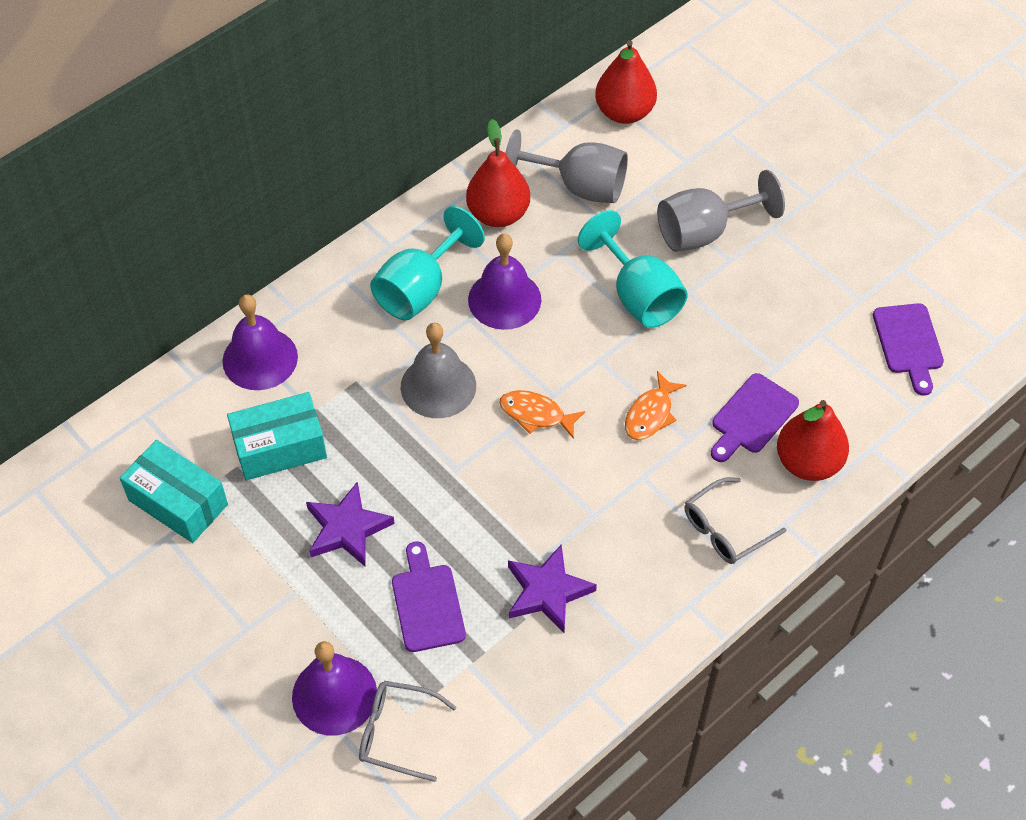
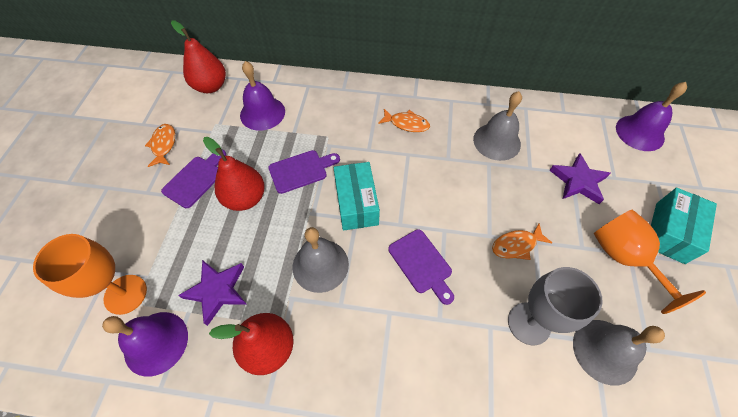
grey bell: 1 -> 3
grey glasses: 2 -> 0
grey goblet: 2 -> 1
orange fish: 2 -> 3
orange goblet: 0 -> 2
turquoise goblet: 2 -> 0

